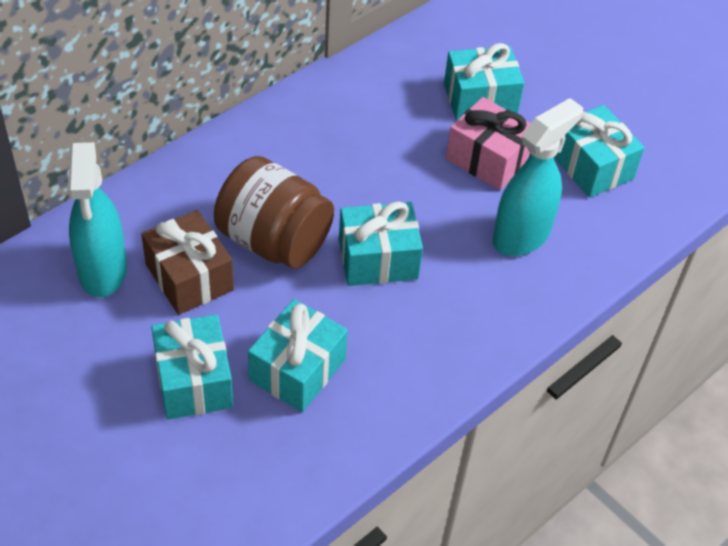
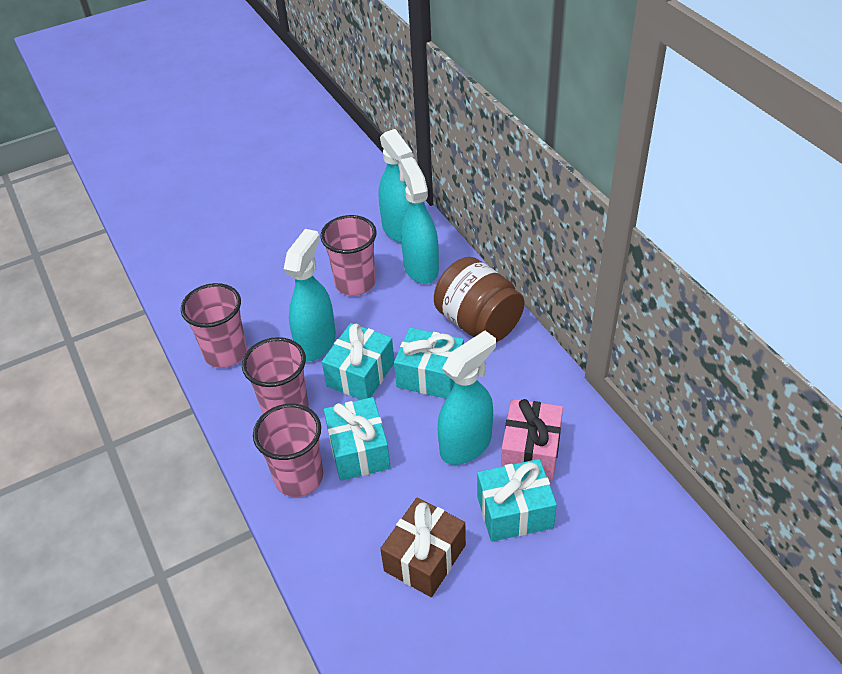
pink cup: 0 -> 4
turquoise gift: 5 -> 4
turquoise spray bottle: 2 -> 4

